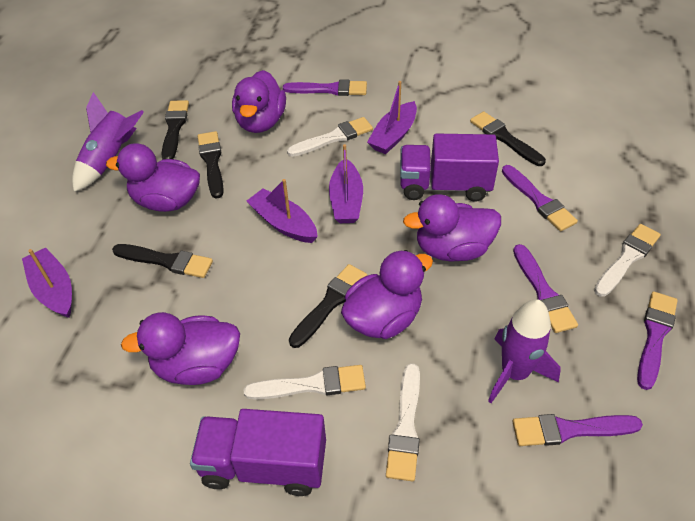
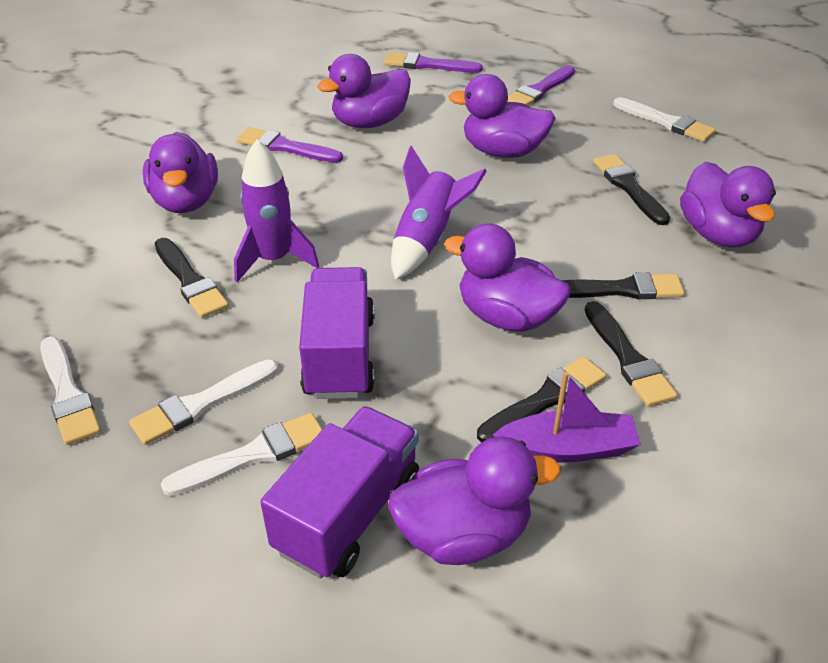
purple boat: 4 -> 1
purple brush: 5 -> 3
purple duck: 5 -> 6

